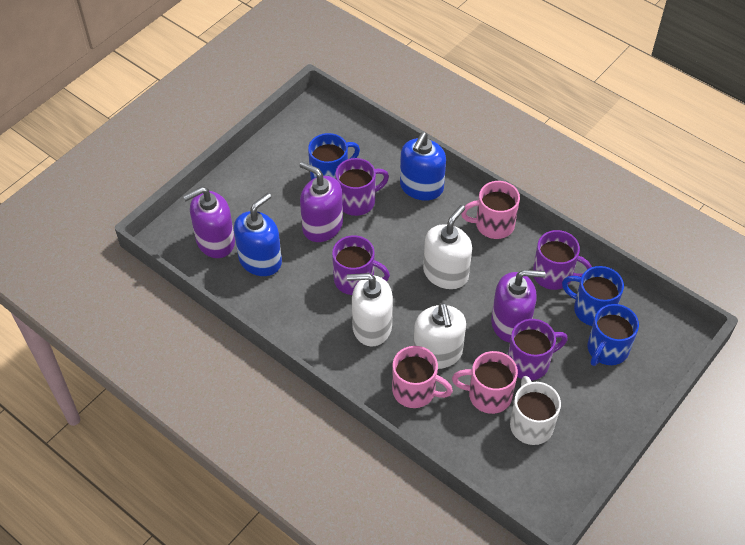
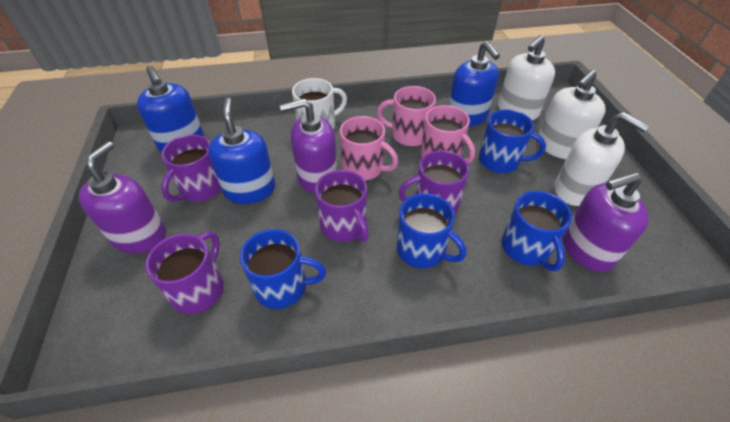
blue mug: 3 -> 4
blue soap dispenser: 2 -> 3

